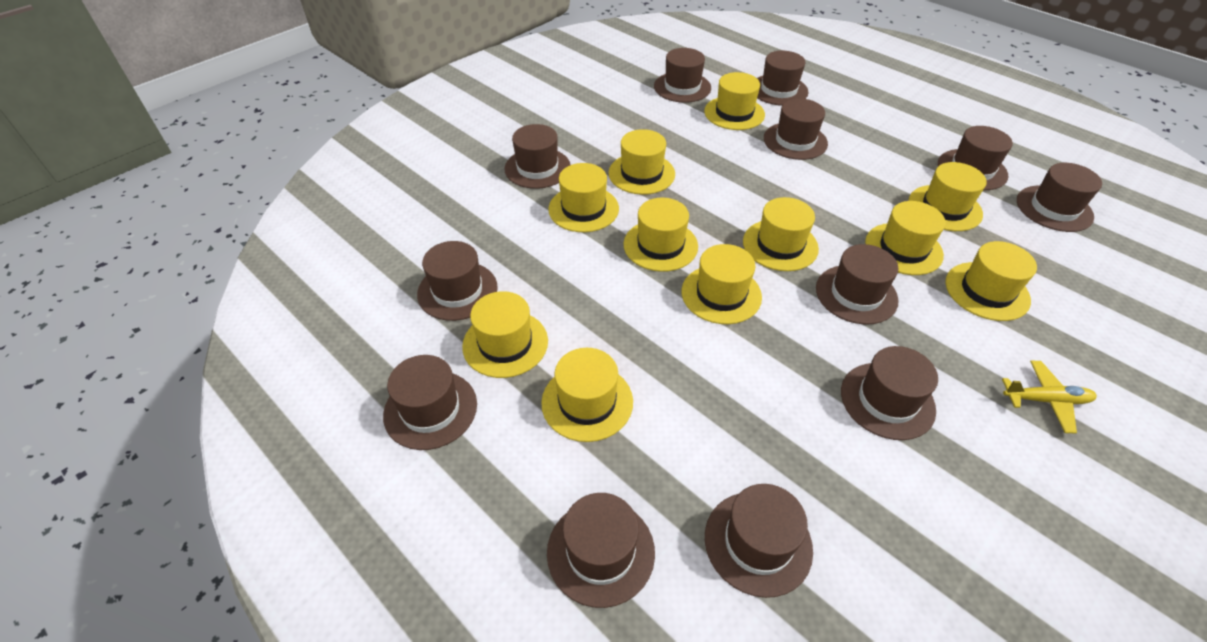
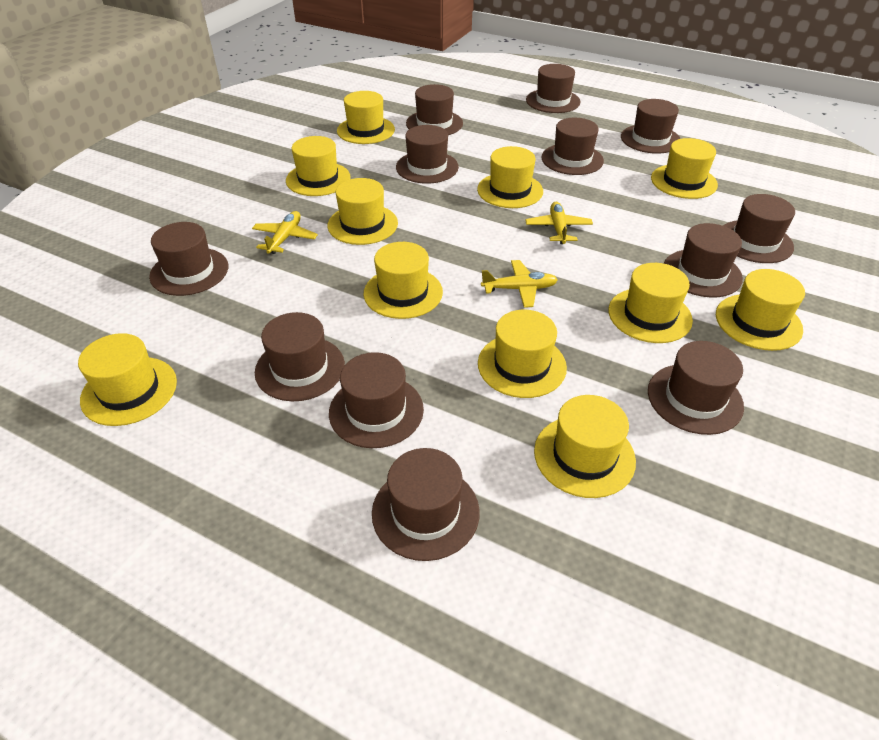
yellow plane: 1 -> 3

